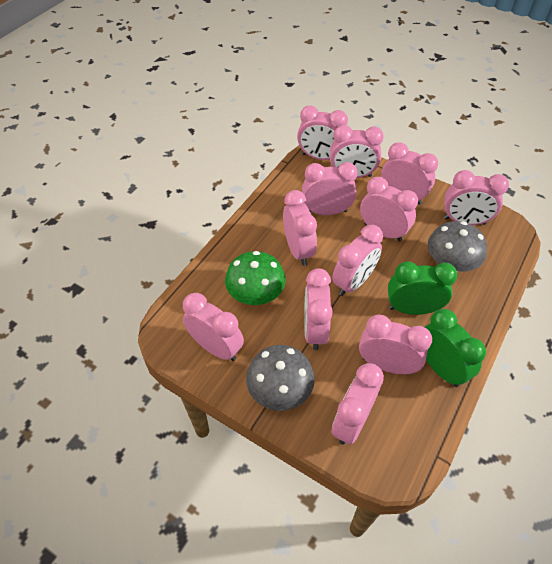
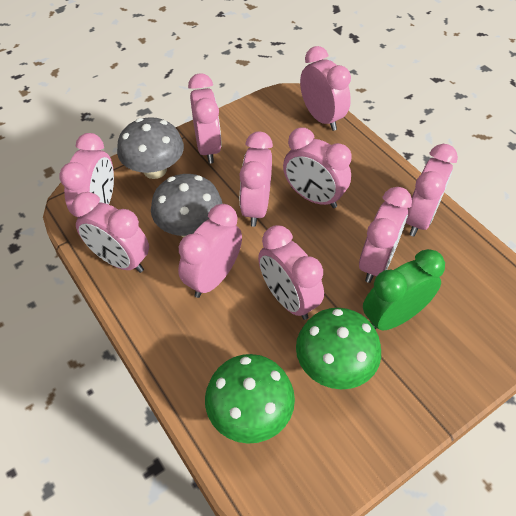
green clock: 2 -> 1
green mushroom: 1 -> 2
pink clock: 12 -> 10

